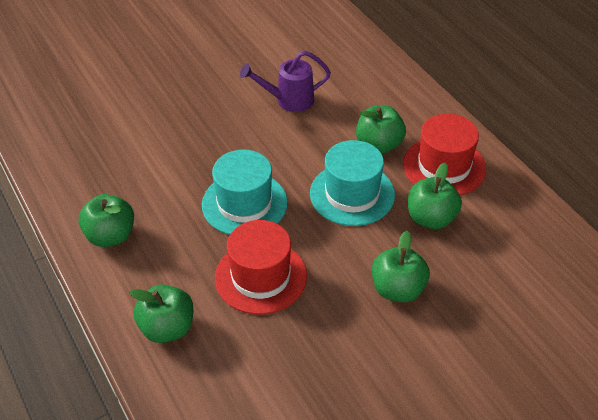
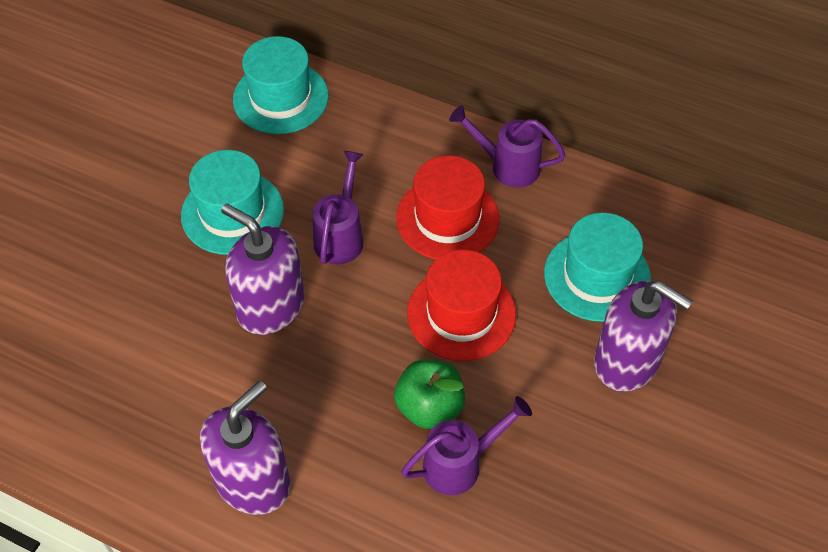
green apple: 5 -> 1
purple soap dispenser: 0 -> 3
purple watering can: 1 -> 3
turquoise hat: 2 -> 3

